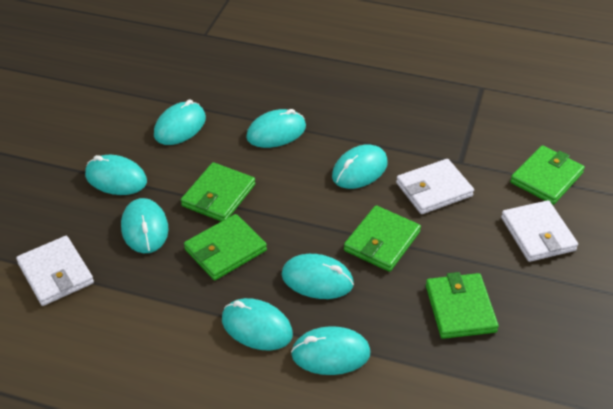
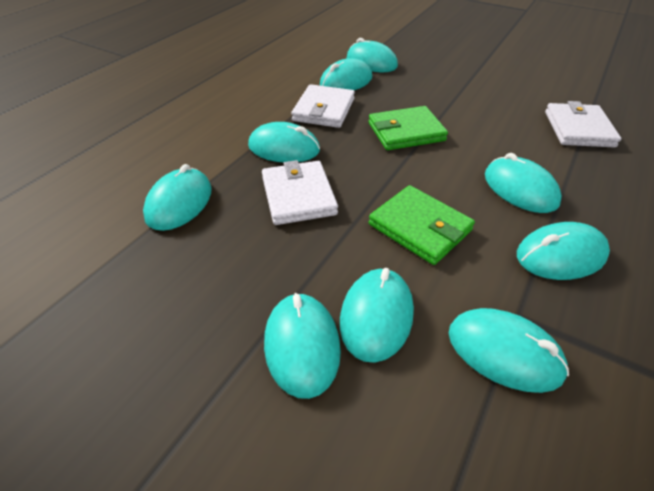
green wallet: 5 -> 2
turquoise mouse: 8 -> 9

